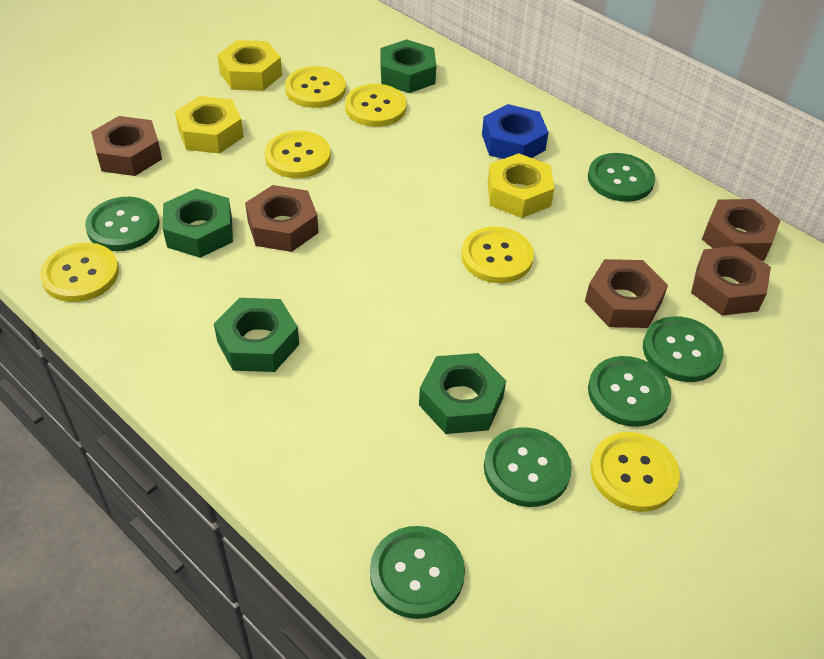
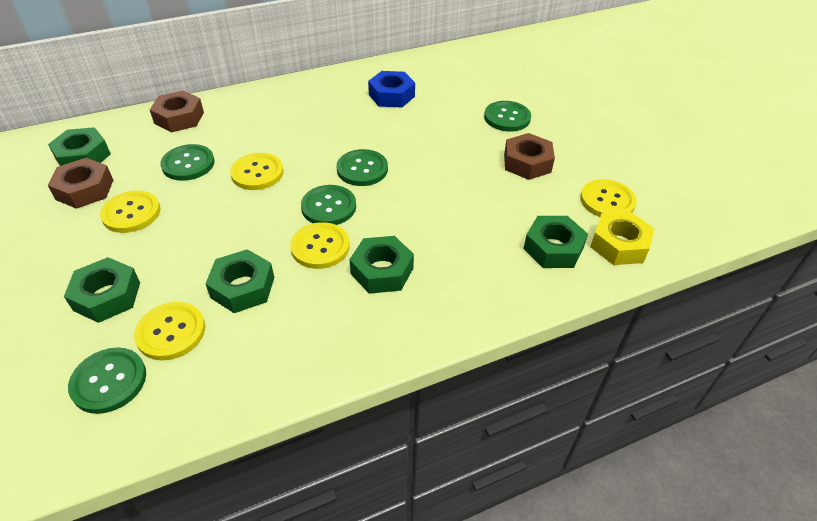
brown nut: 5 -> 3
green button: 6 -> 5
green nut: 4 -> 5
yellow button: 6 -> 5
yellow nut: 3 -> 1

